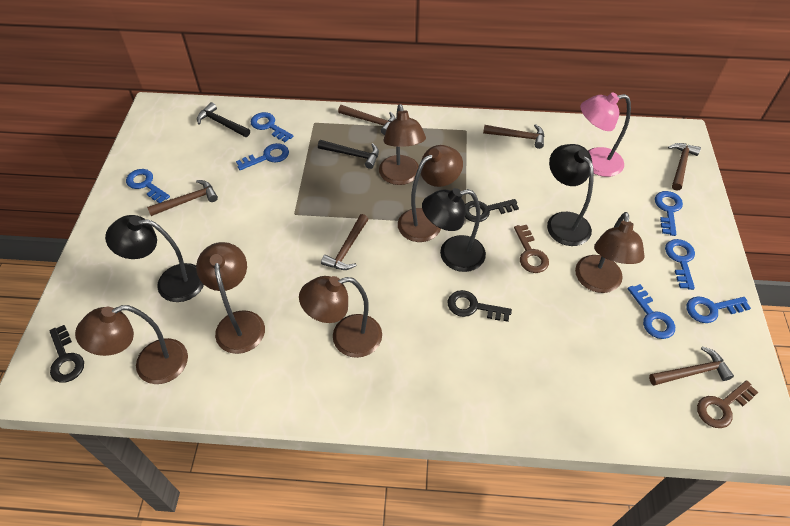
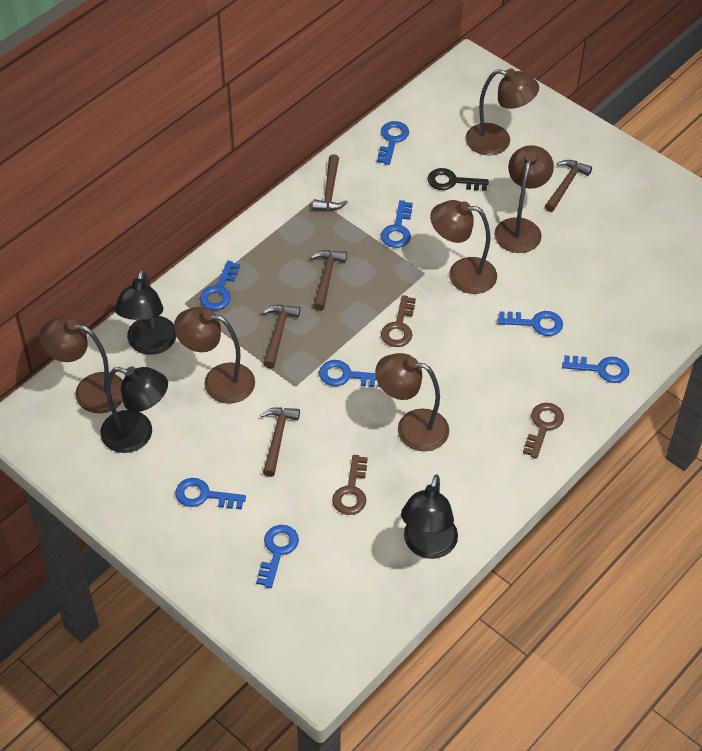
black hammer: 2 -> 0
black key: 3 -> 1
blue key: 7 -> 8
brown hammer: 6 -> 5
brown key: 2 -> 3
pink lamp: 1 -> 0

